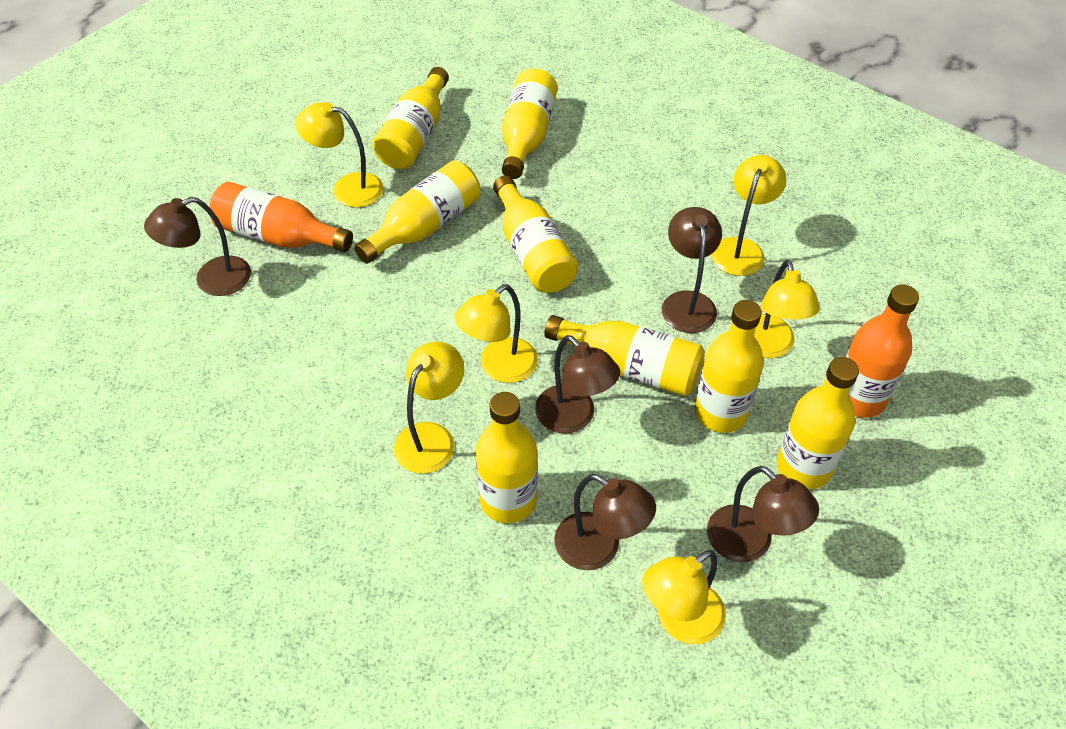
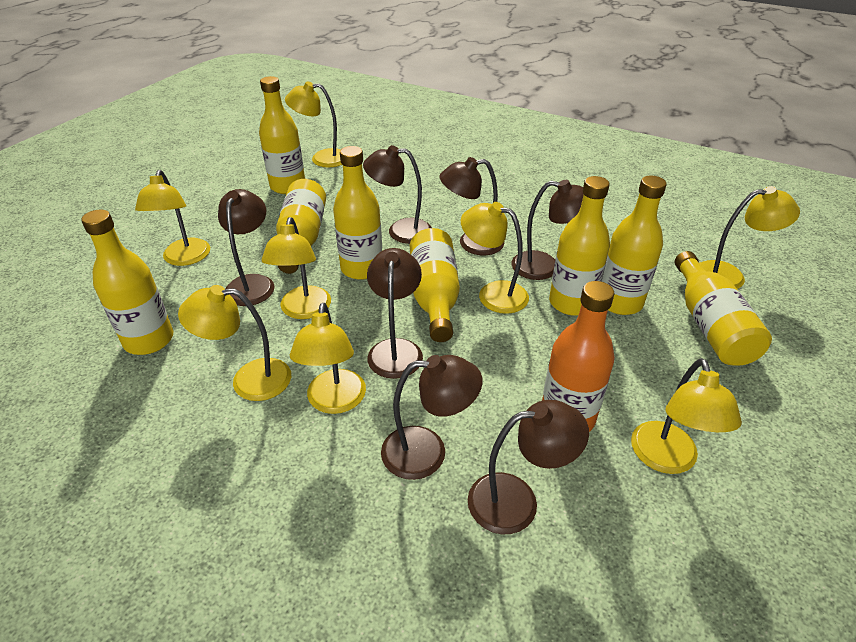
brown lamp: 5 -> 7
orange bottle: 2 -> 1
yellow lamp: 6 -> 8

